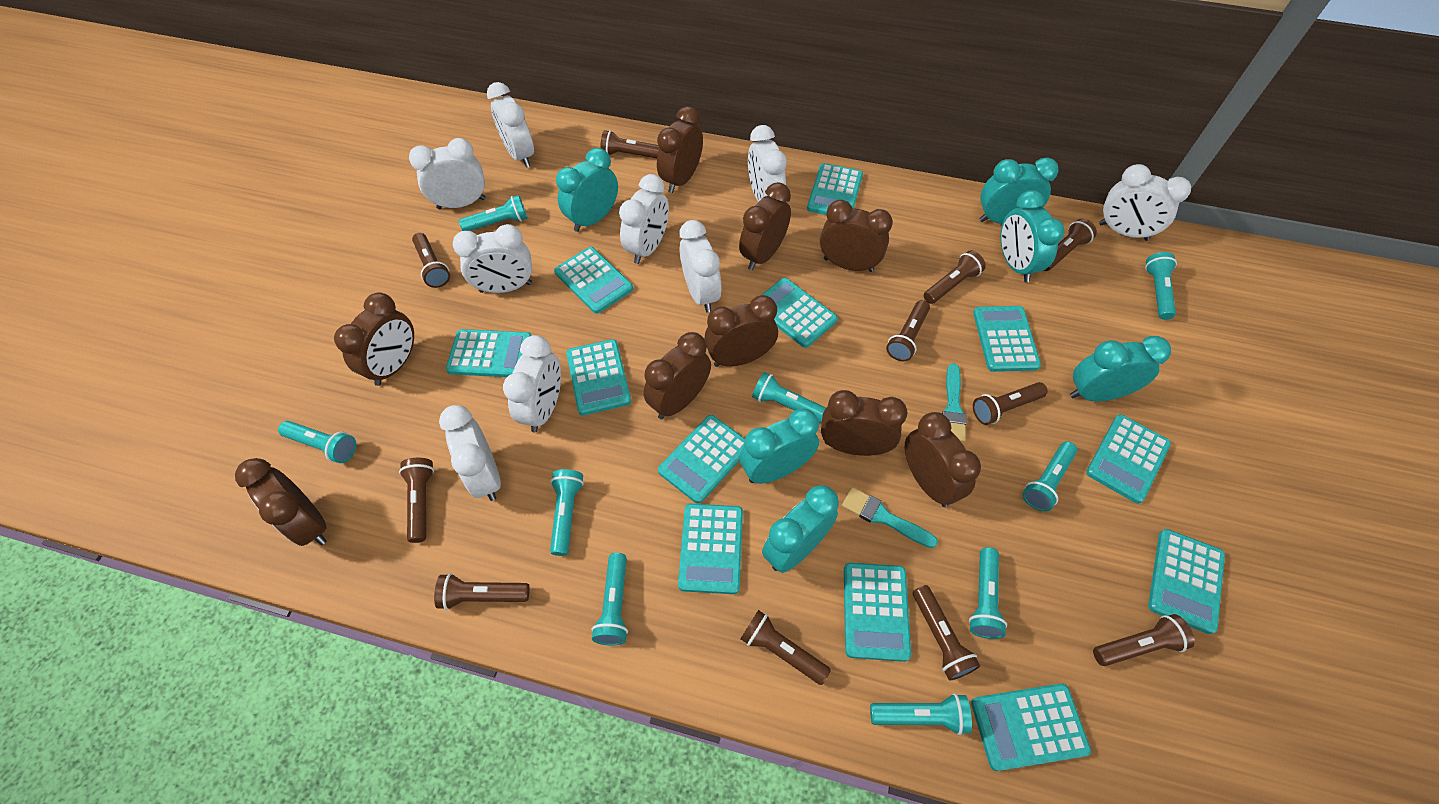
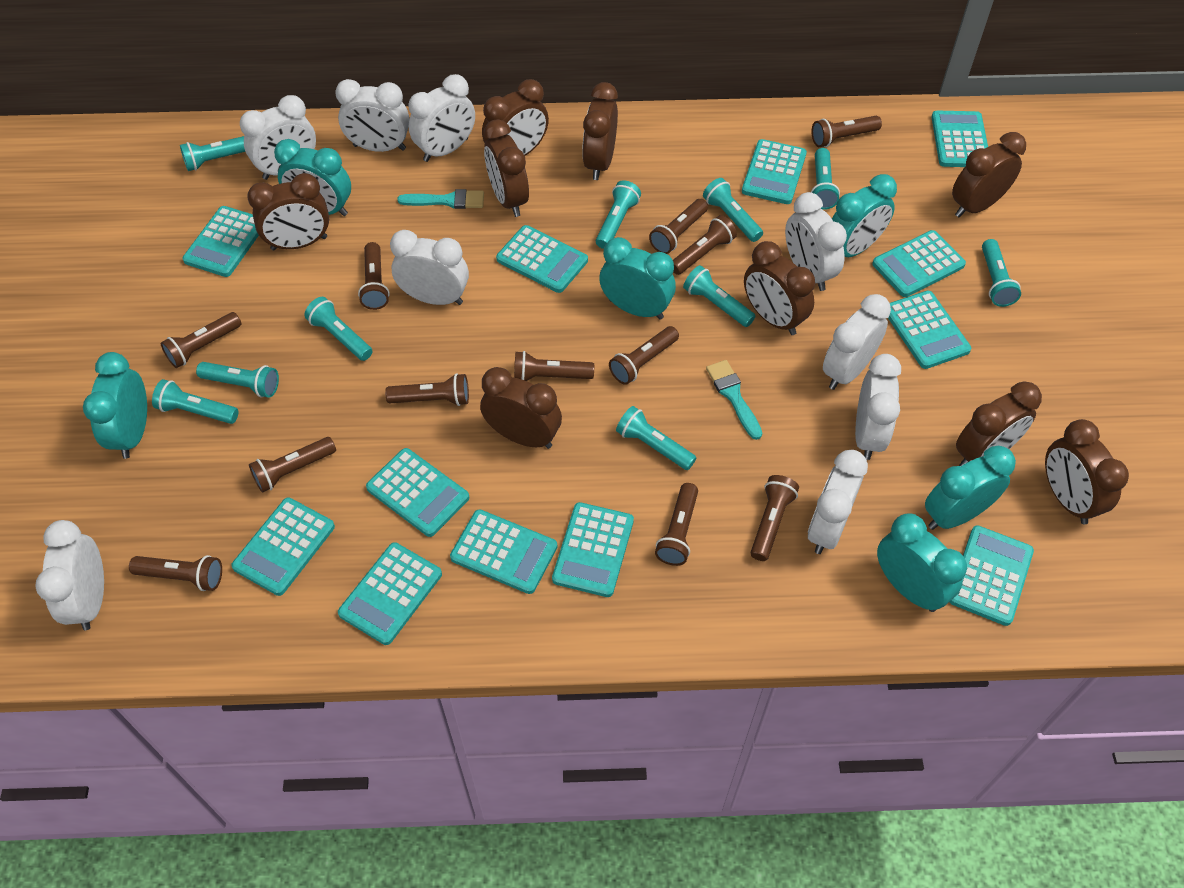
brown flashlight: 11 -> 12
turquoise flashlight: 9 -> 10

